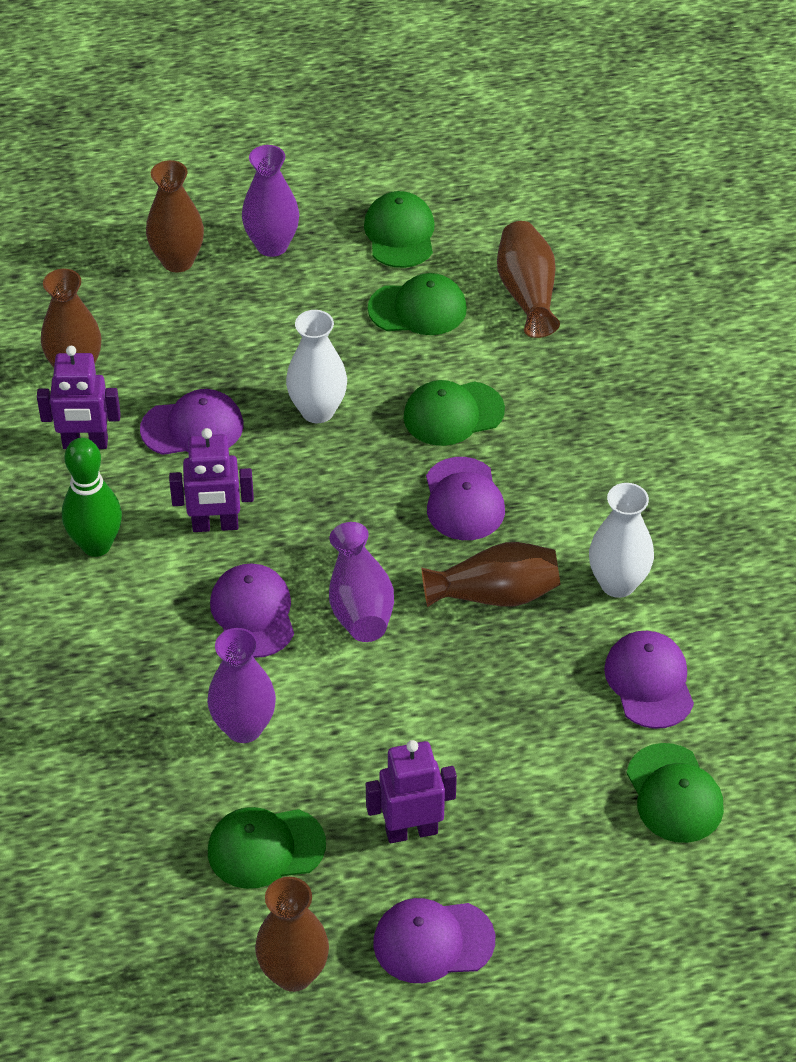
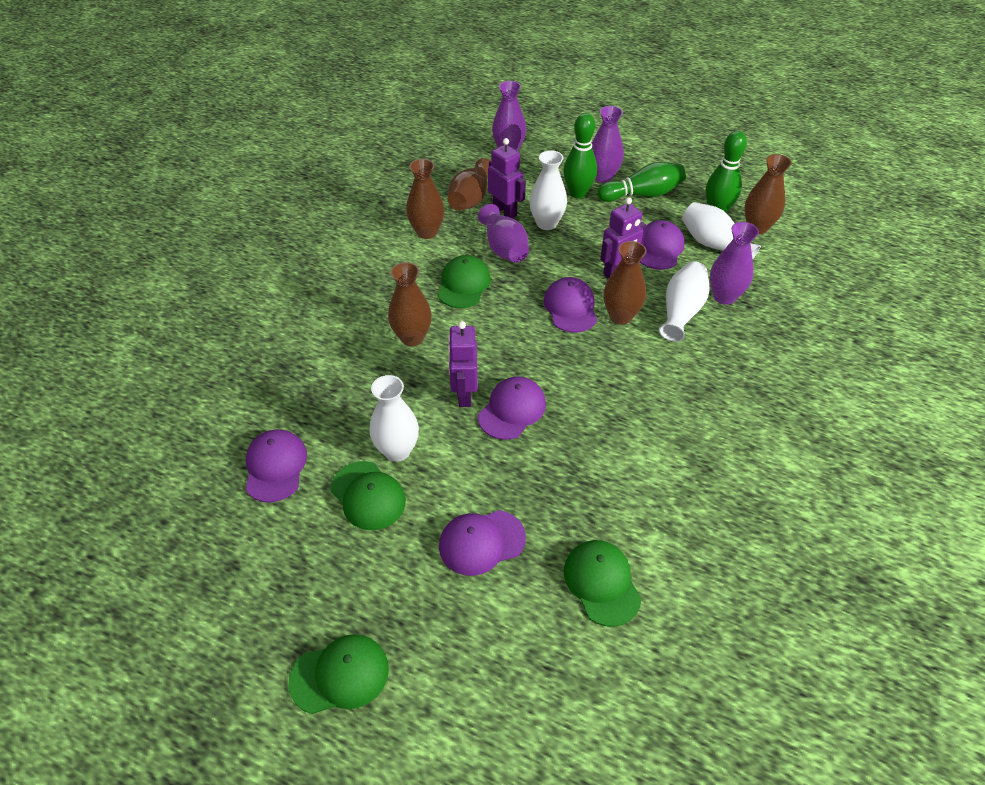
green bowling pin: 1 -> 3
green cap: 5 -> 4
purple vase: 3 -> 4
white vase: 2 -> 4

